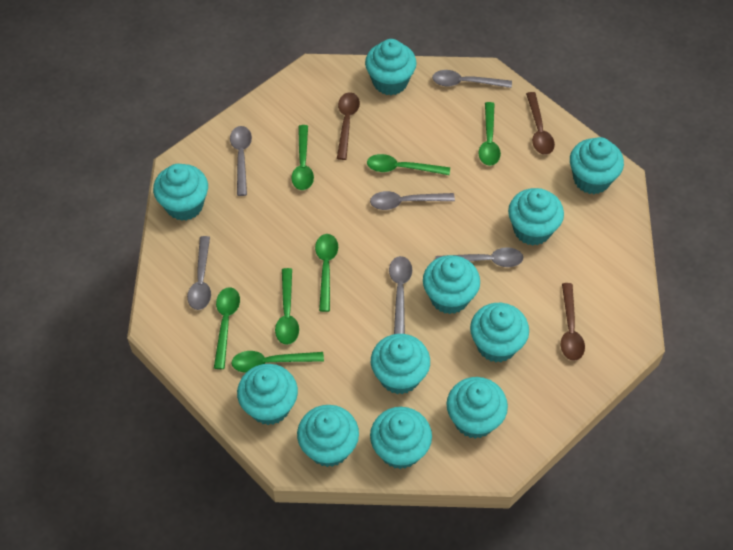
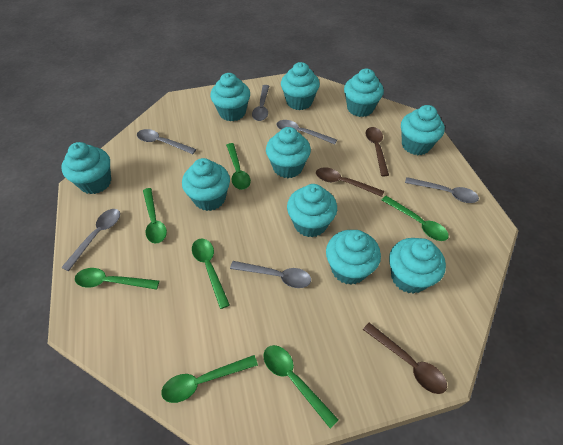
turquoise cupcake: 11 -> 10

